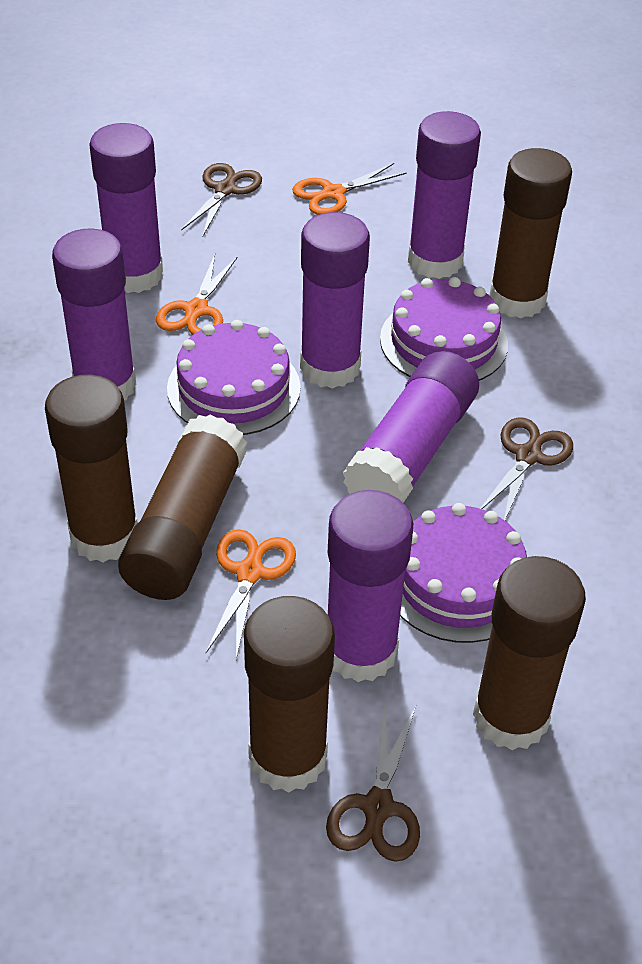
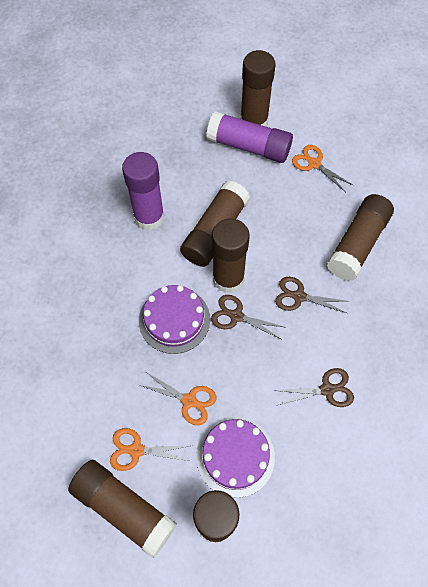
brown glue stick: 5 -> 6
purple cake: 3 -> 2
purple glue stick: 6 -> 2

